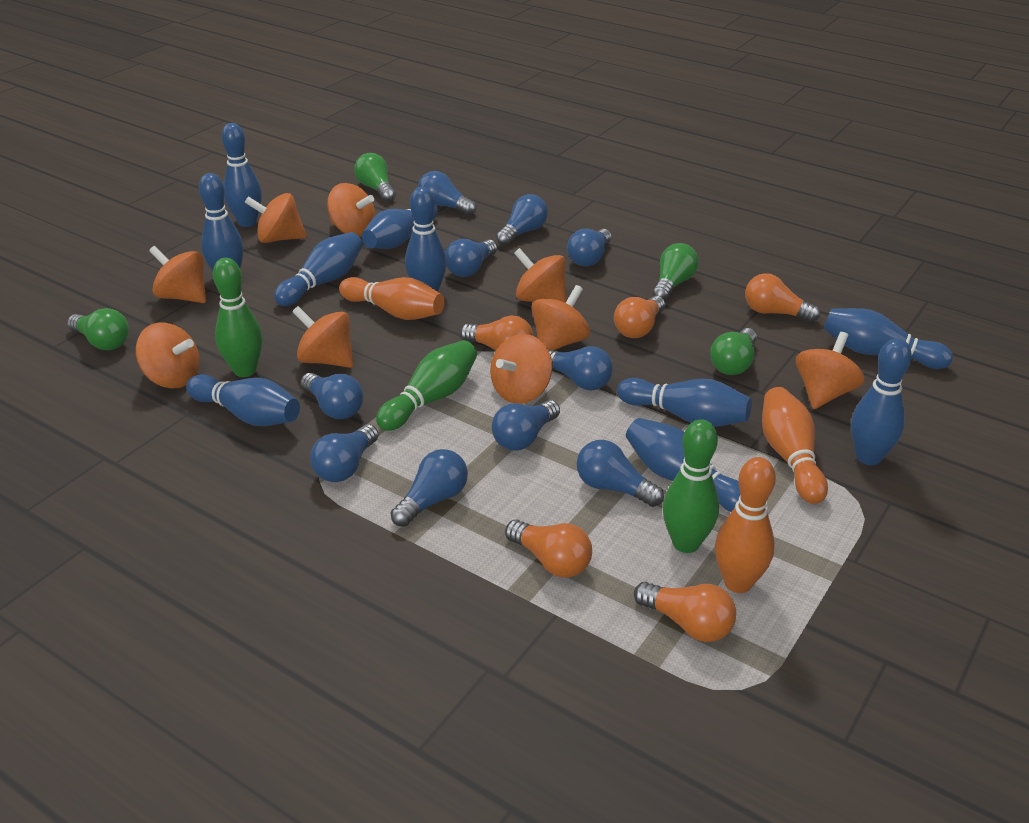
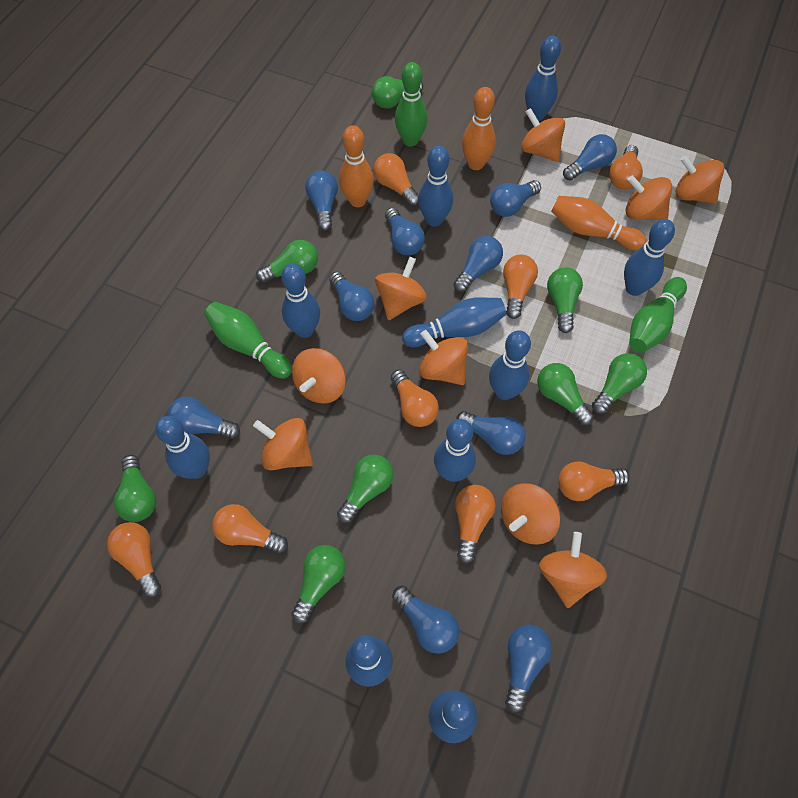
green light bulb: 4 -> 8
orange light bulb: 5 -> 8

